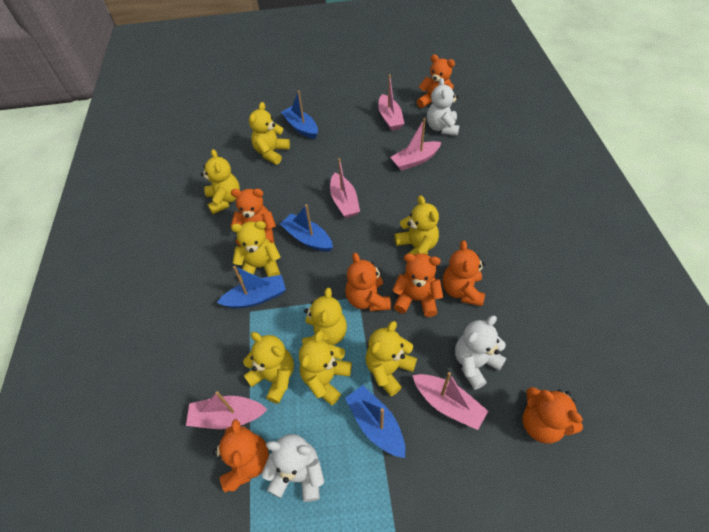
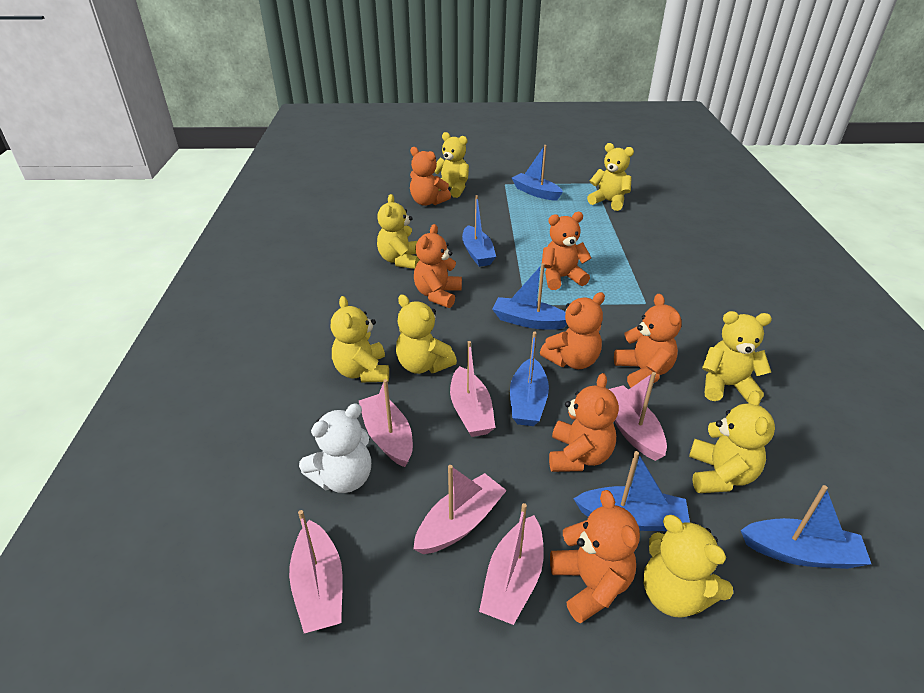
blue boat: 4 -> 6
pink boat: 5 -> 6
white teddy bear: 3 -> 1

